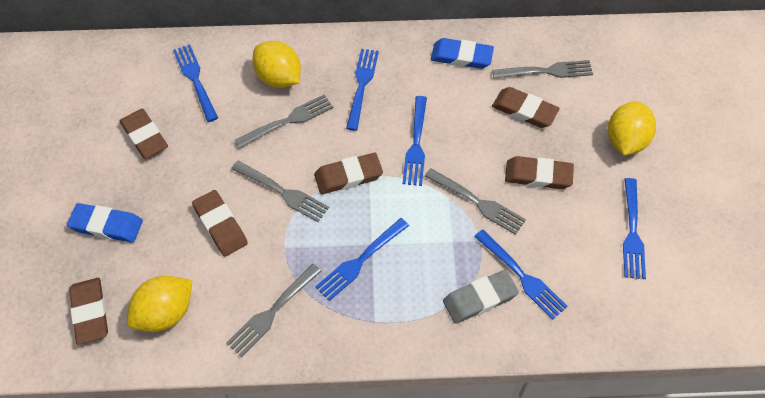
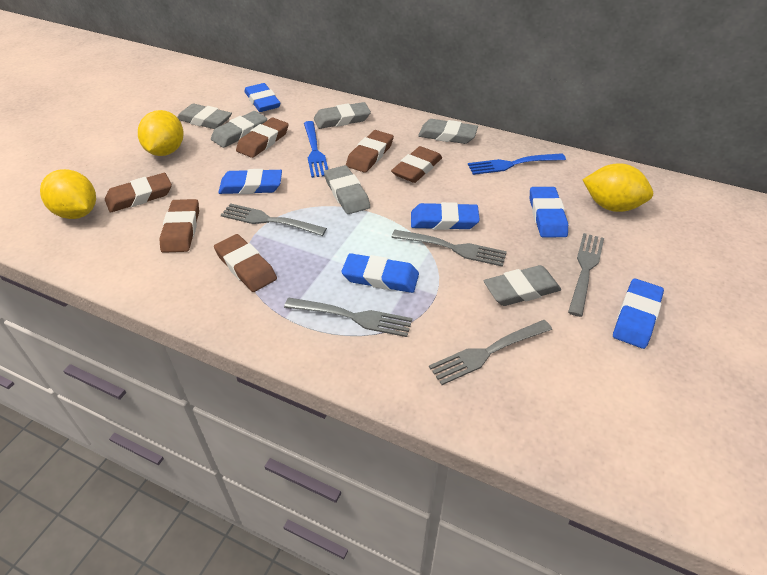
blue eraser: 2 -> 6
blue fork: 6 -> 2
grey eraser: 1 -> 6

